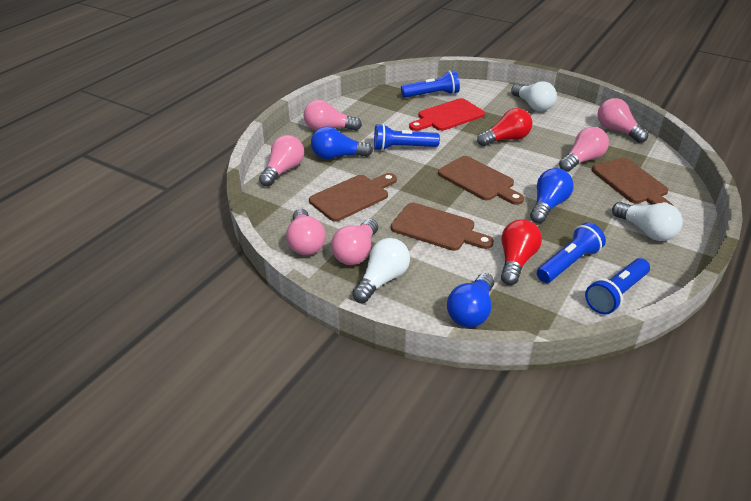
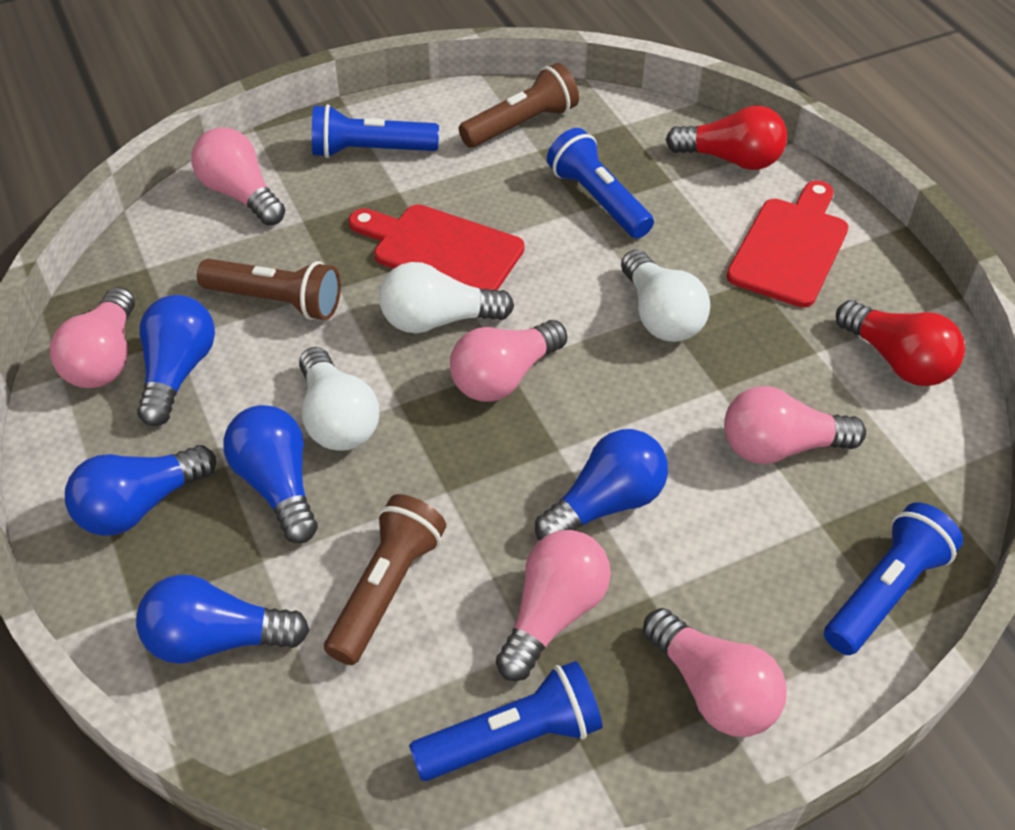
blue light bulb: 3 -> 5
brown cutting board: 4 -> 0
brown flashlight: 0 -> 3
red cutting board: 1 -> 2

